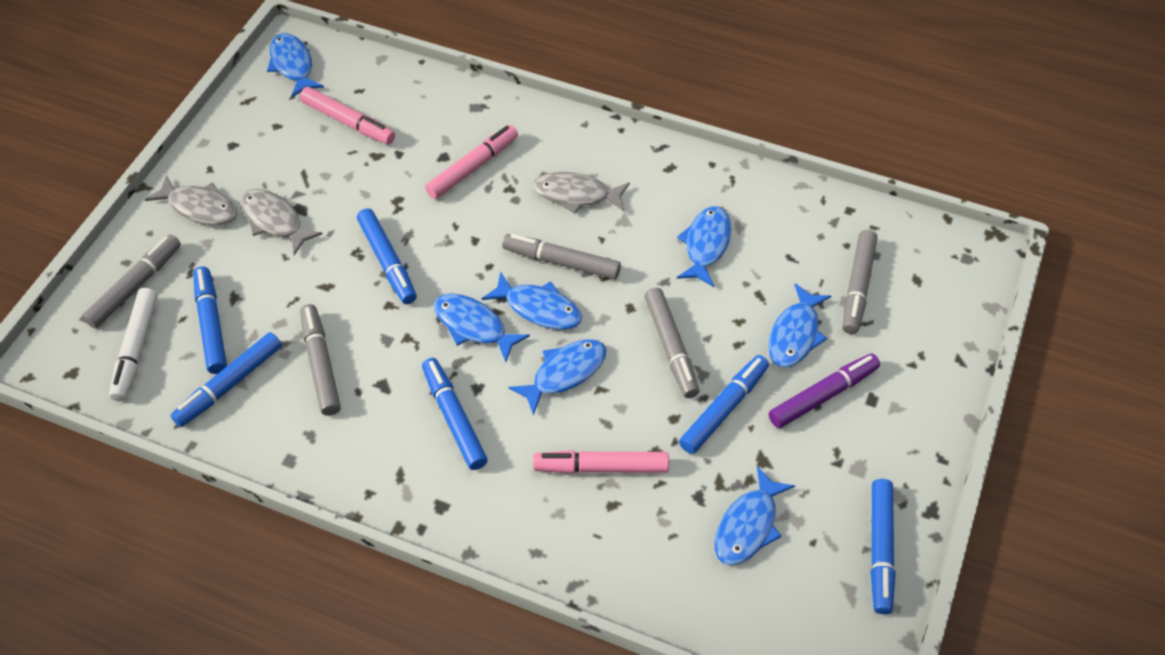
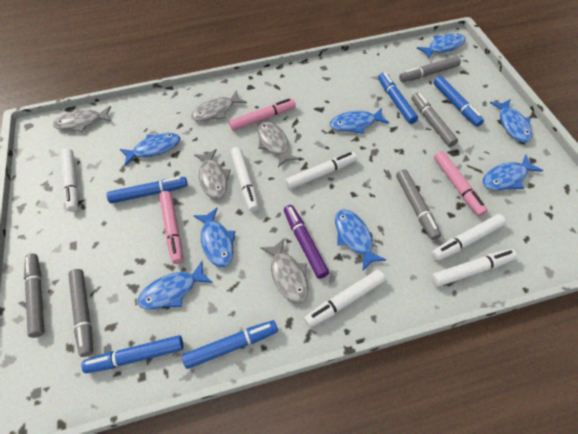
blue fish: 7 -> 8
blue marker: 6 -> 5
grey fish: 3 -> 5
white marker: 1 -> 6

